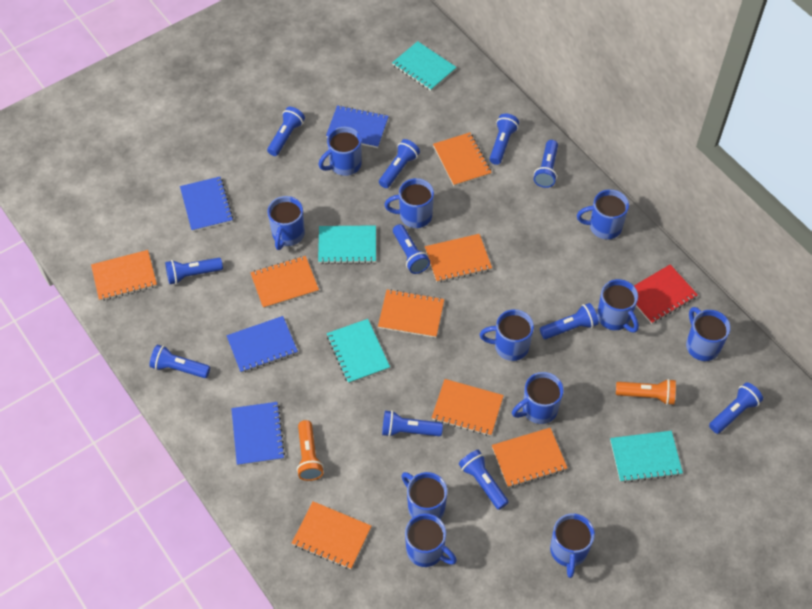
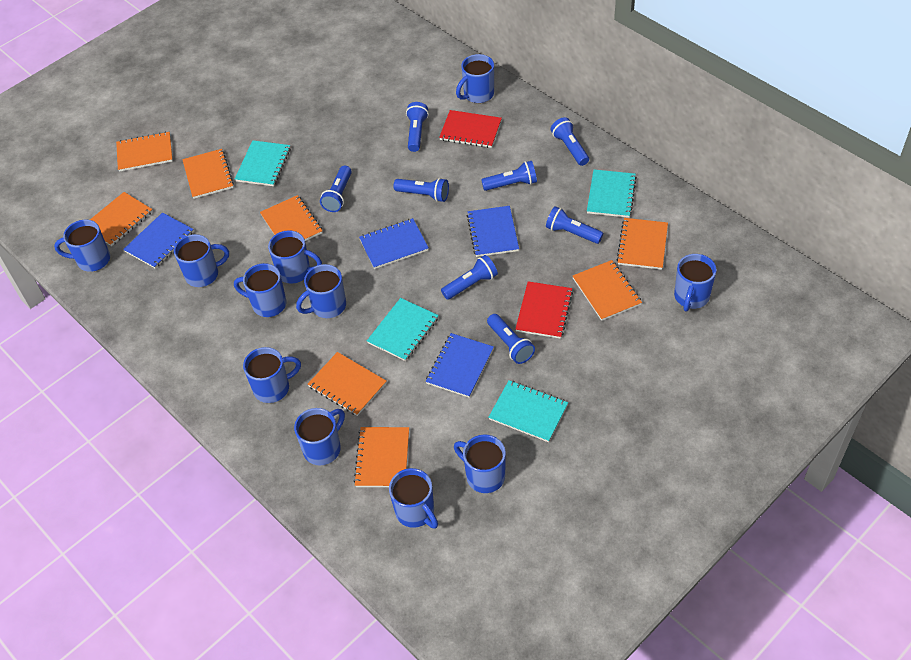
blue flashlight: 11 -> 8
orange flashlight: 2 -> 0
red notebook: 1 -> 2

